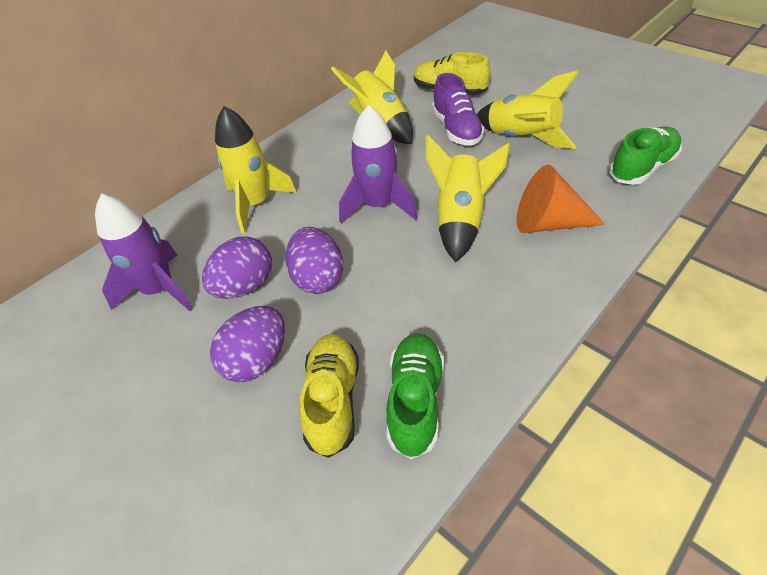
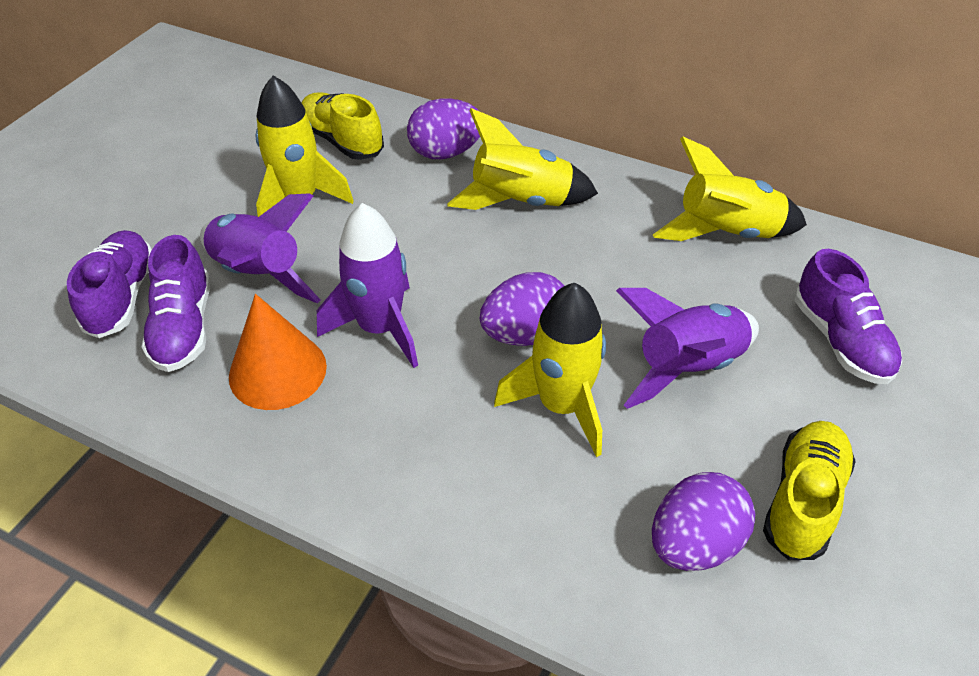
green shoe: 2 -> 0
purple rocket: 2 -> 3
purple shoe: 1 -> 3

